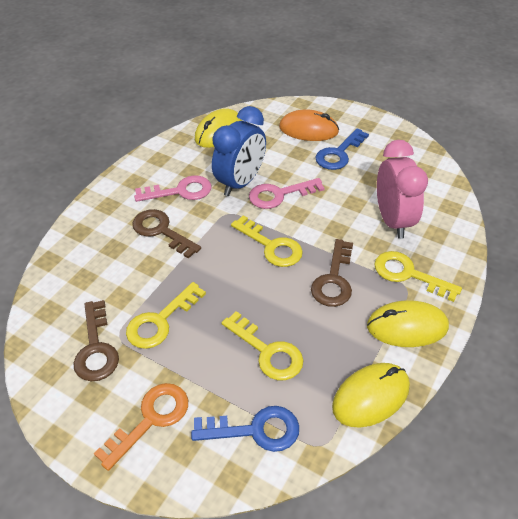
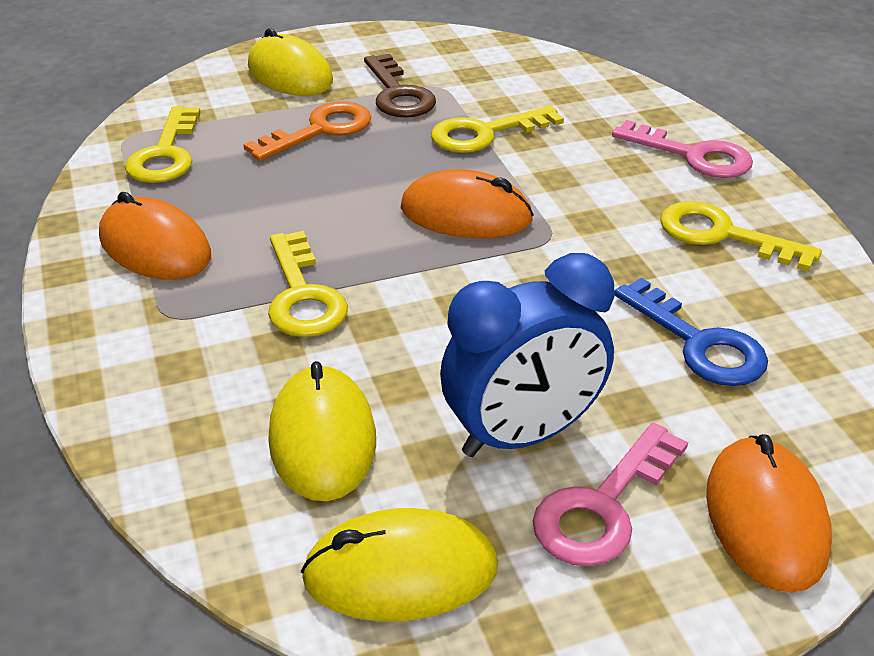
blue key: 2 -> 1
brown key: 3 -> 1
orange mouse: 1 -> 3
pink clock: 1 -> 0

